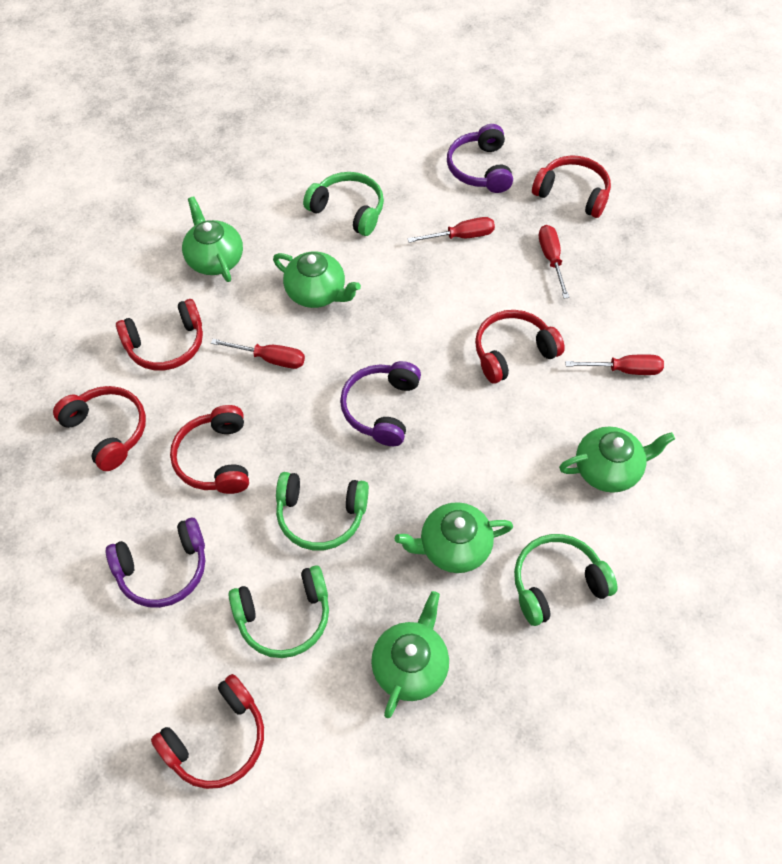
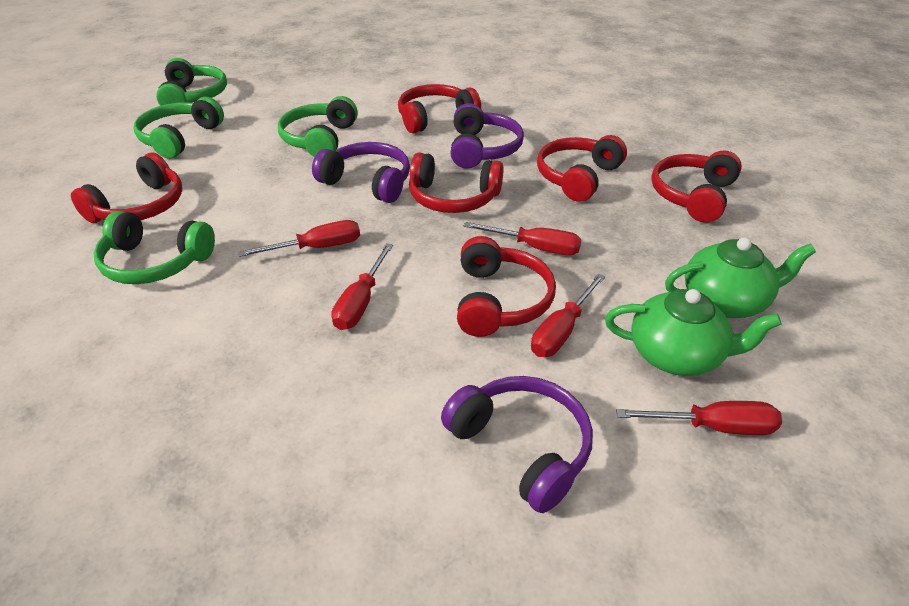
green teapot: 5 -> 2
red screwdriver: 4 -> 5

